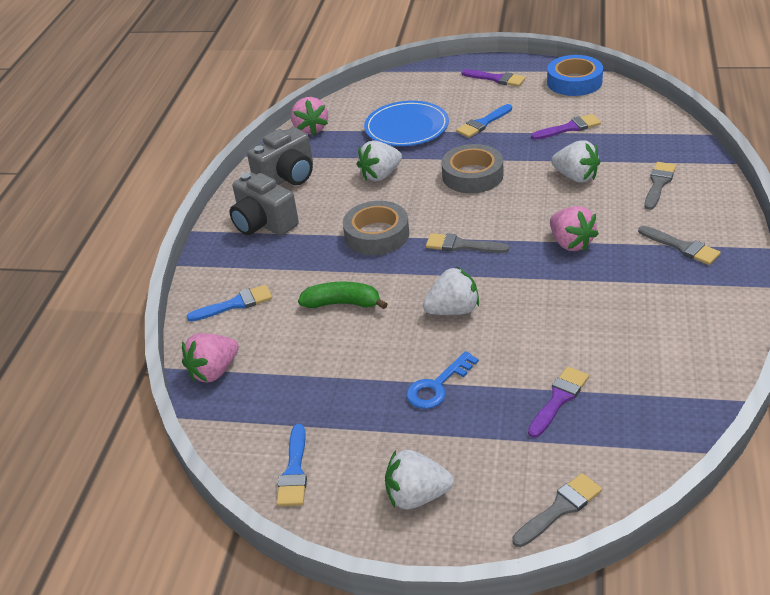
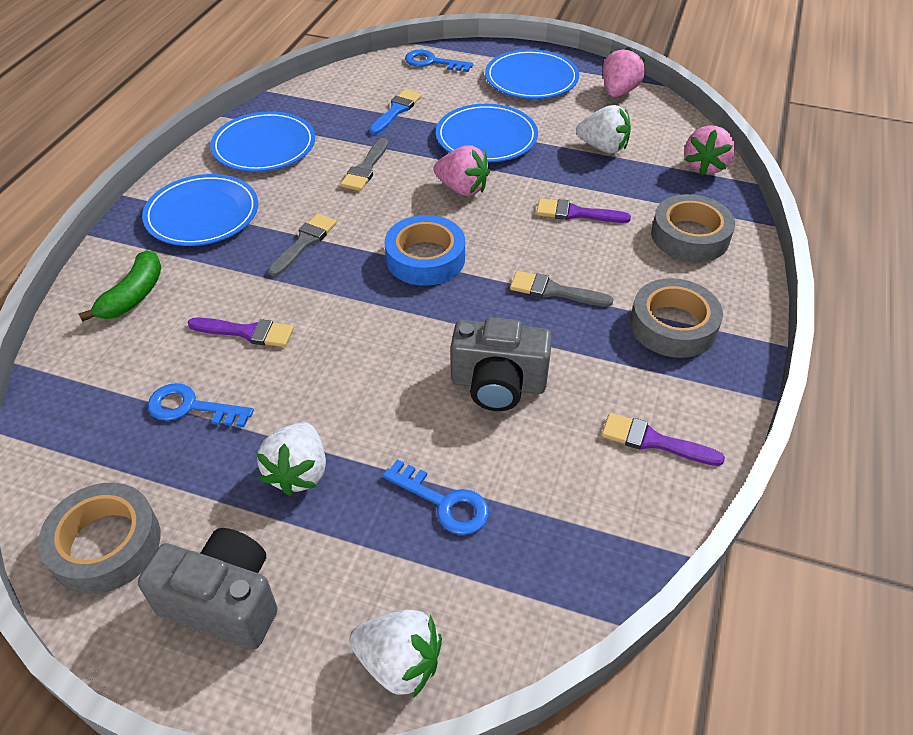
blue brush: 3 -> 1
blue key: 1 -> 3
blue plate: 1 -> 4
grey brush: 4 -> 3
grey tape: 2 -> 3
white strawberry: 4 -> 3

